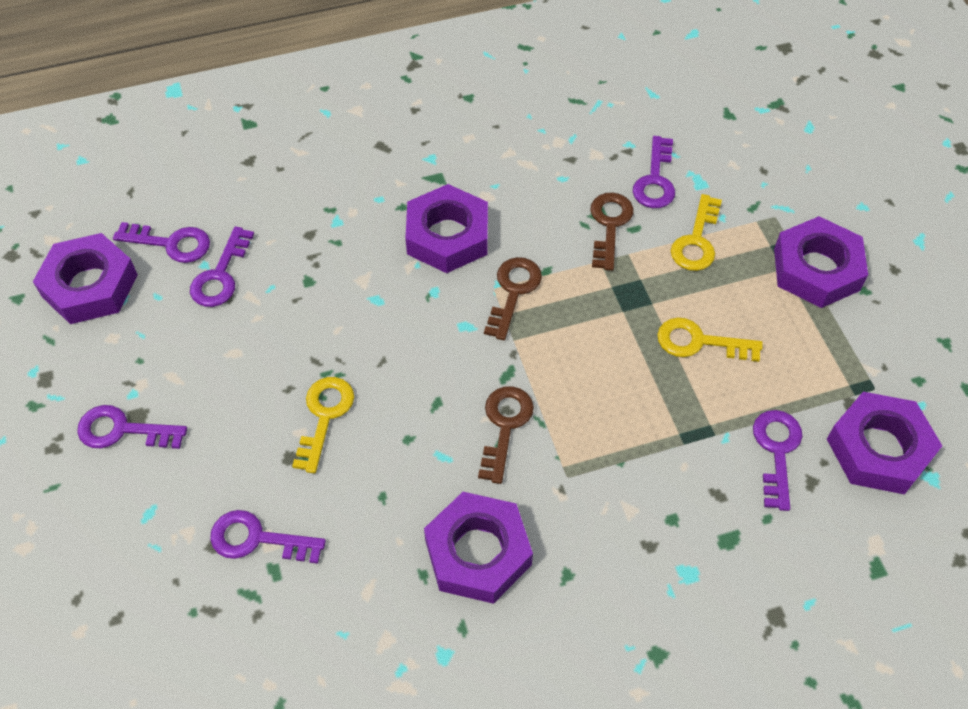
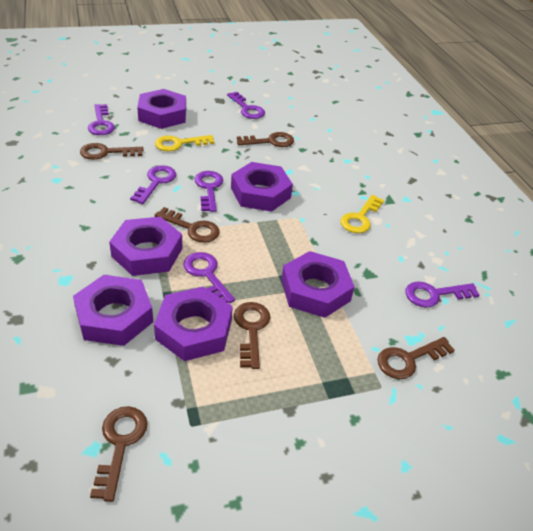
brown key: 3 -> 6
purple nut: 5 -> 6
yellow key: 3 -> 2

